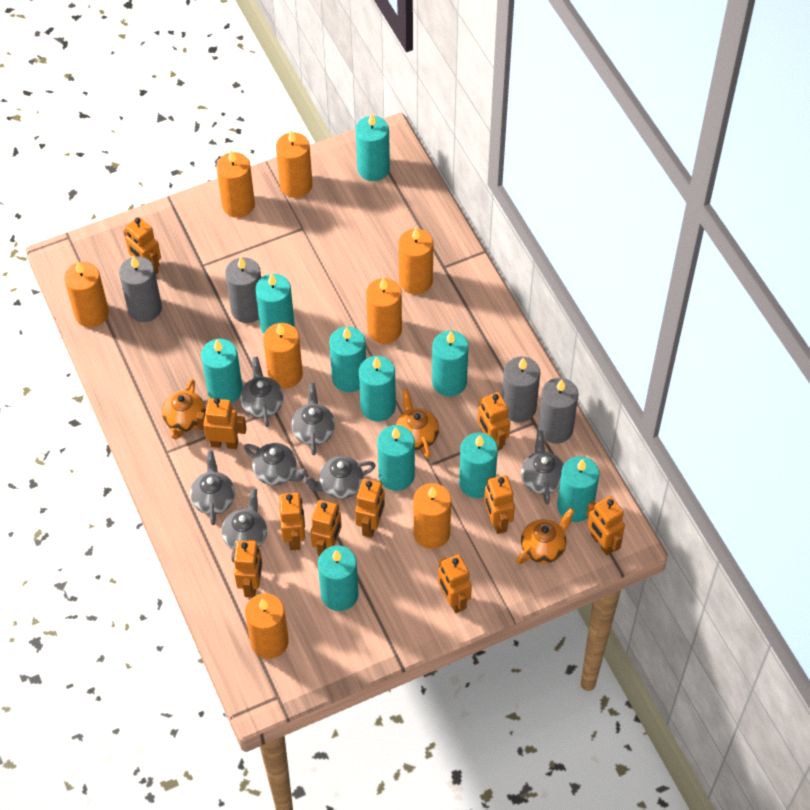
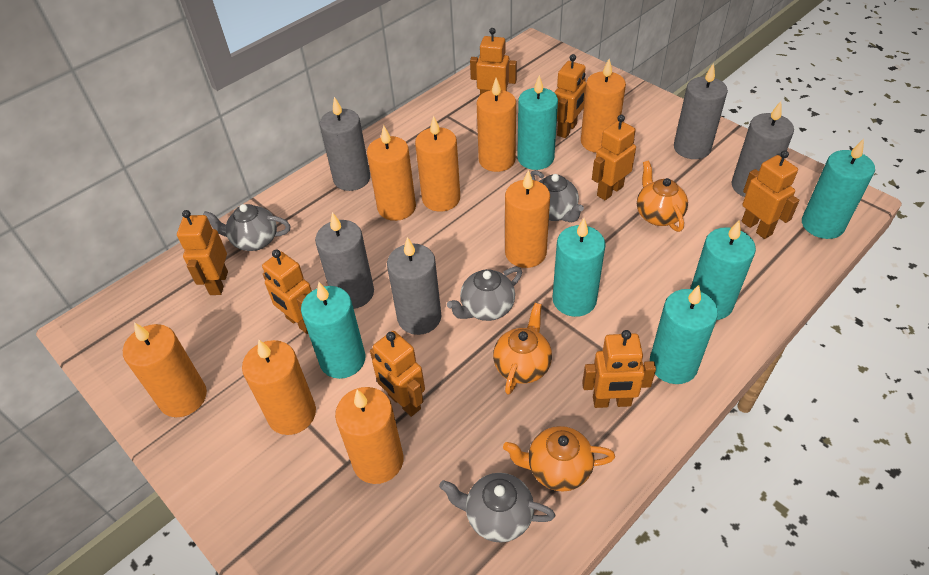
grey candle: 4 -> 5
grey teapot: 7 -> 4
orange robot: 10 -> 8
turquoise candle: 10 -> 6

